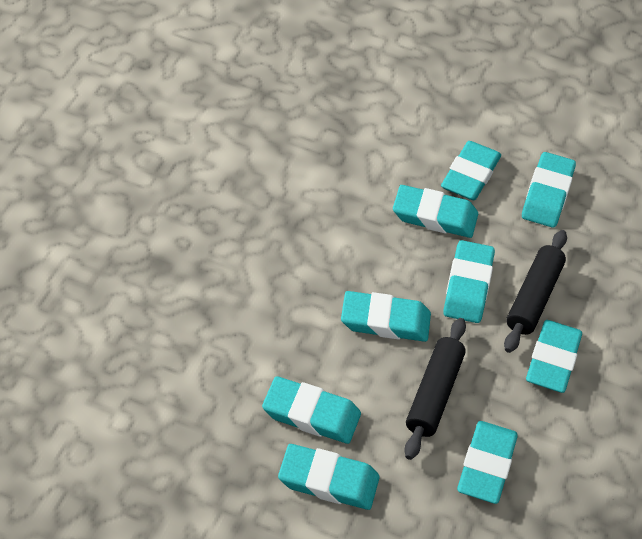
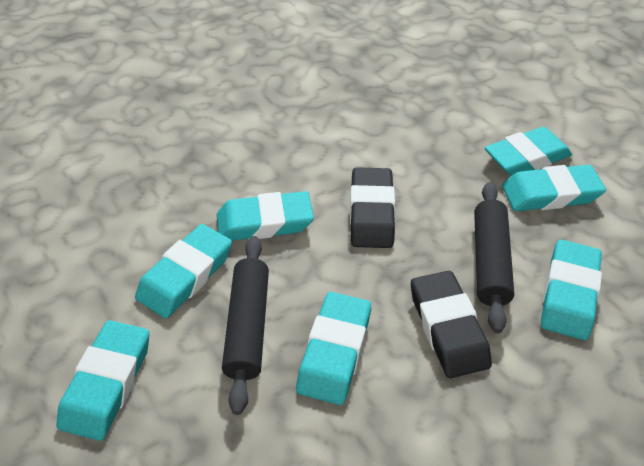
black eraser: 0 -> 2
turquoise eraser: 9 -> 7

